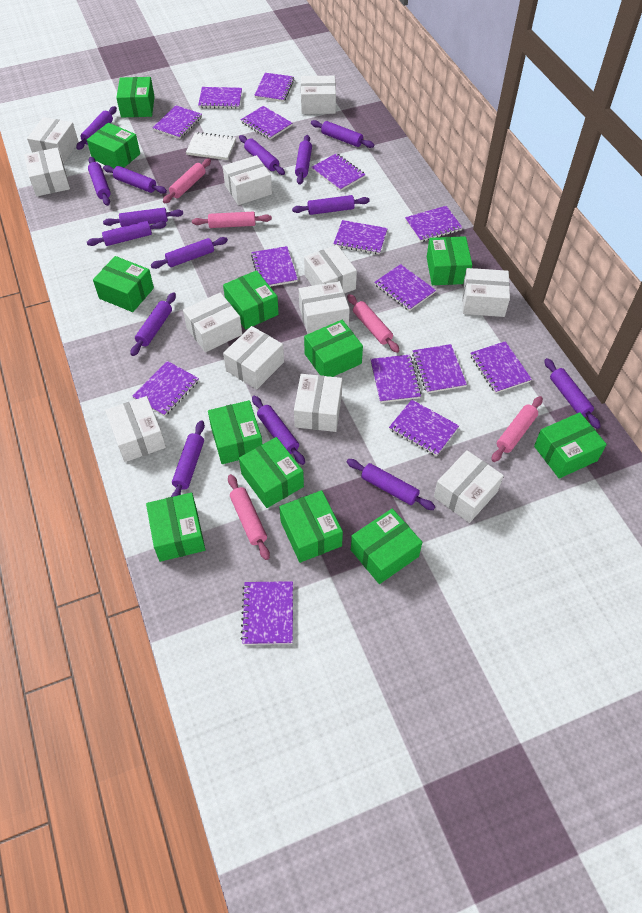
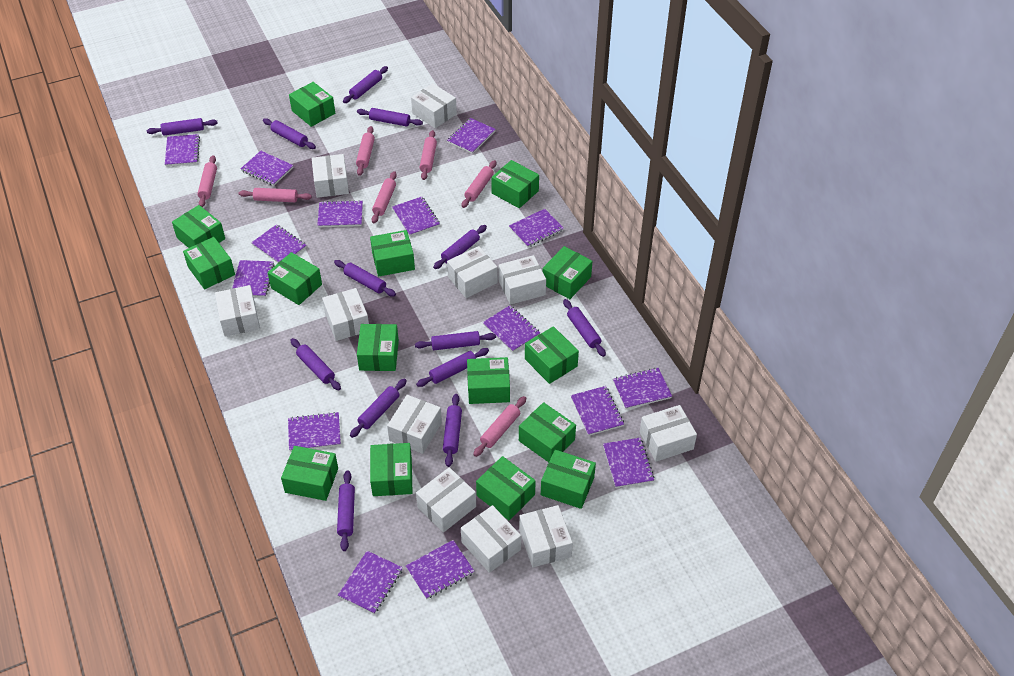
green box: 12 -> 15
pink rolling pin: 5 -> 7
purple rolling pin: 15 -> 13
white box: 12 -> 11
white notebook: 1 -> 0

